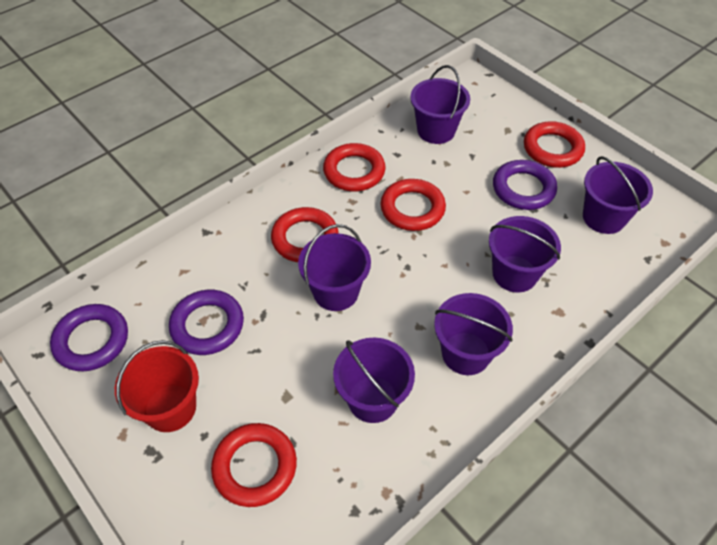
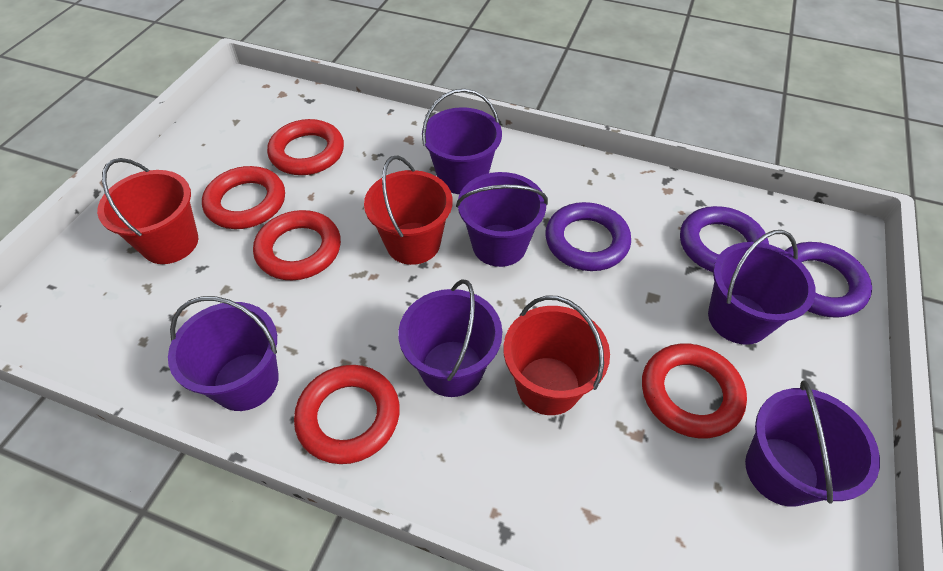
red bucket: 1 -> 3

